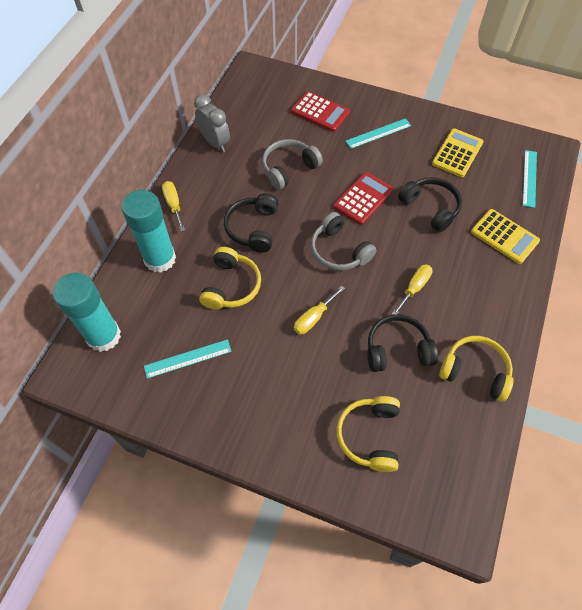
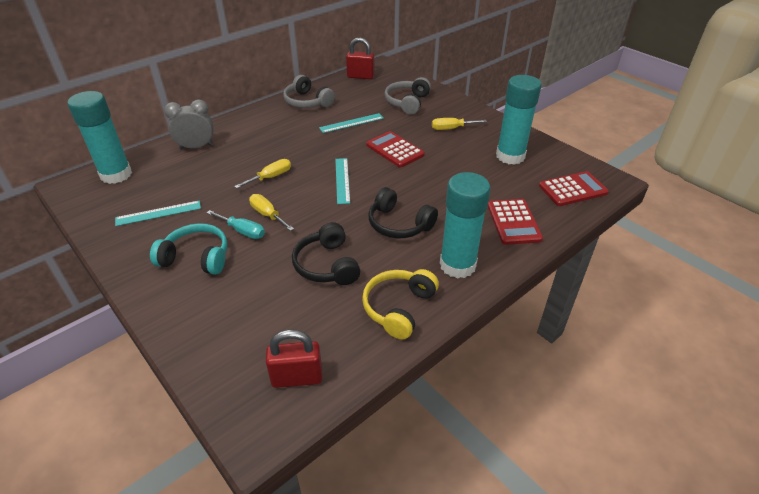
black headphones: 3 -> 2
red calculator: 2 -> 3
red padlock: 0 -> 2
turquoise glue stick: 2 -> 3
turquoise headphones: 0 -> 1
turquoise screwdriver: 0 -> 1
yellow calculator: 2 -> 0
yellow headphones: 3 -> 1

